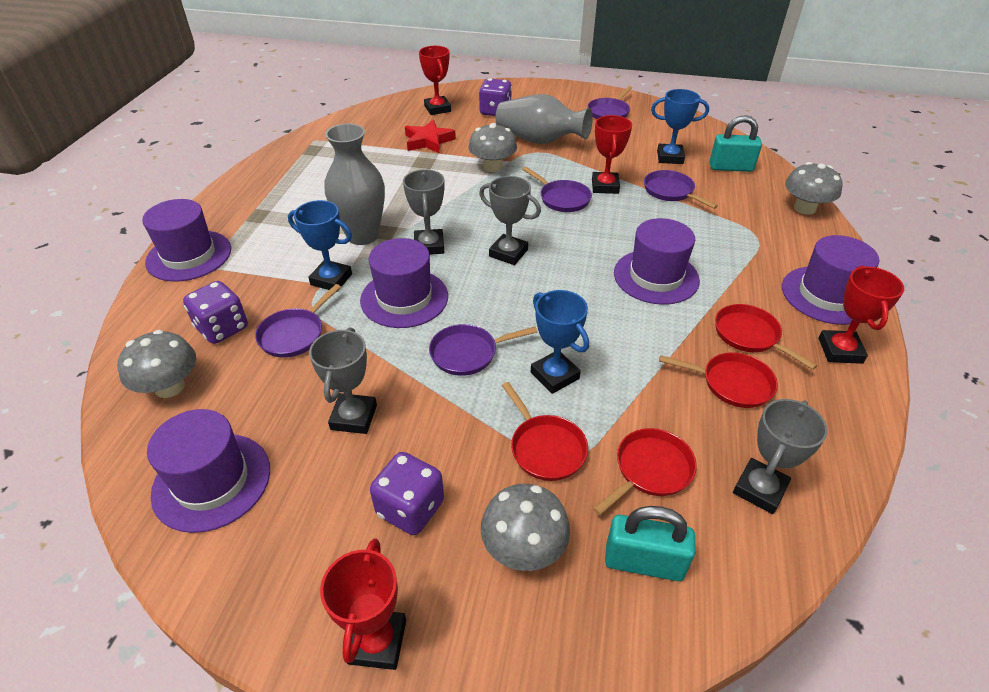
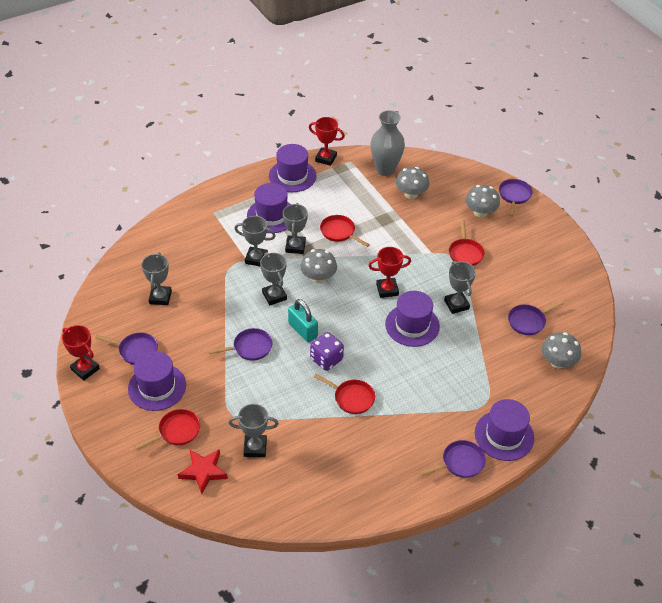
blue trophy: 3 -> 0
grey trophy: 4 -> 6
grey vase: 2 -> 1
purple dice: 3 -> 1
red trophy: 4 -> 3
turquoise padlock: 2 -> 1

